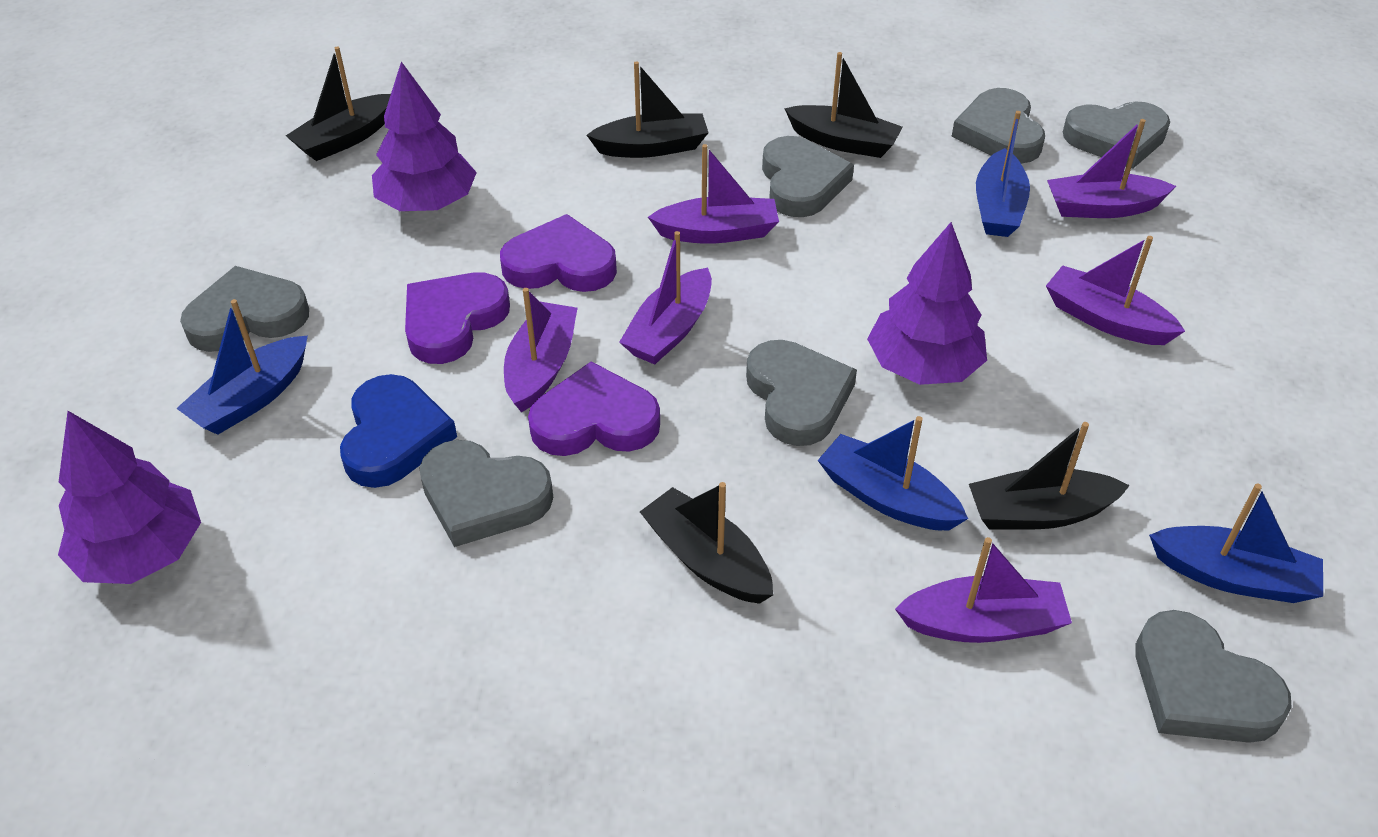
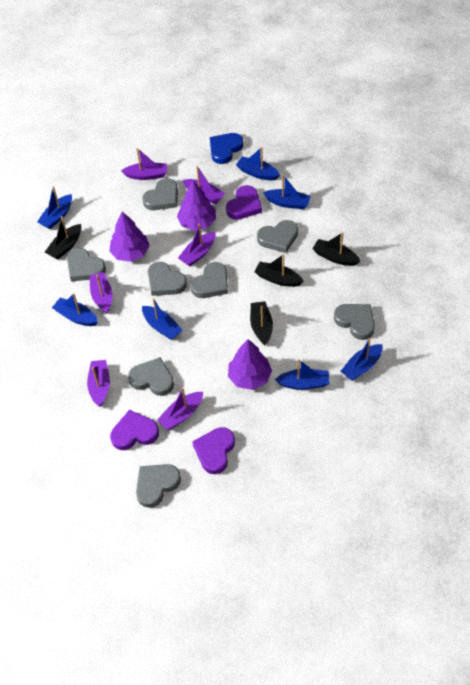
black boat: 5 -> 4
blue boat: 4 -> 7
grey heart: 7 -> 8

